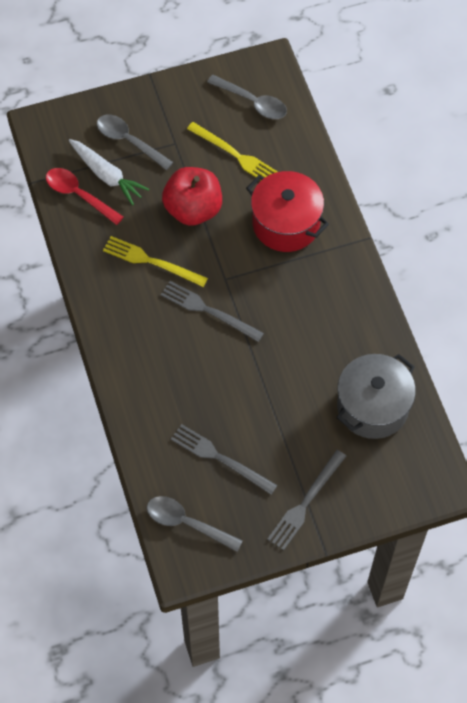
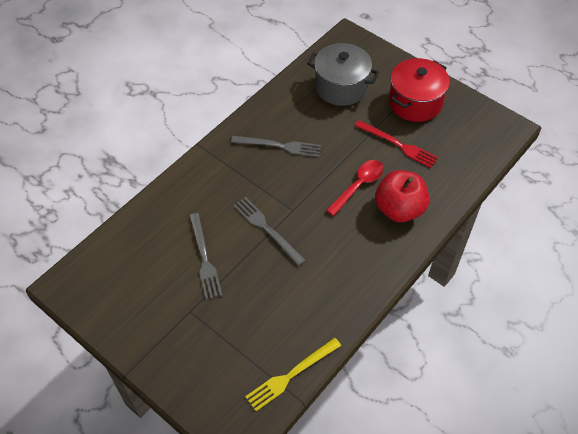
grey spoon: 3 -> 0
red fork: 0 -> 1
white carrot: 1 -> 0
yellow fork: 2 -> 1

